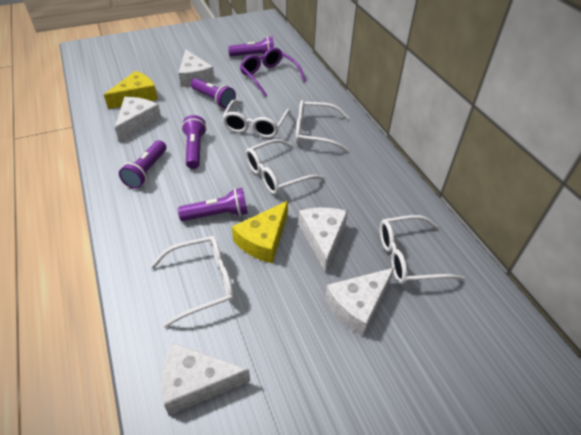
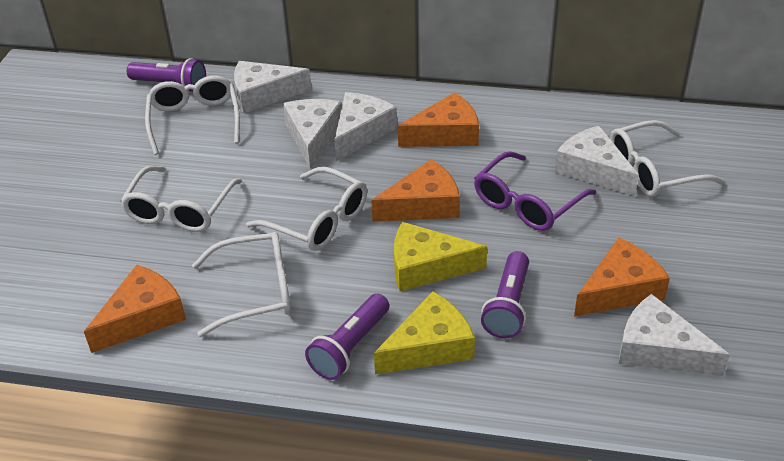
orange cheese: 0 -> 4
purple flashlight: 5 -> 3

